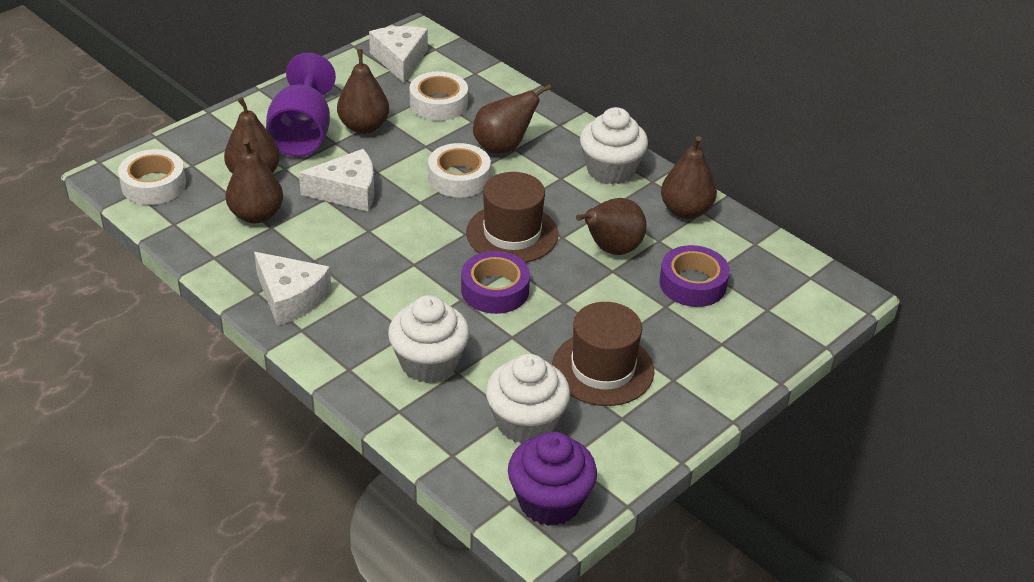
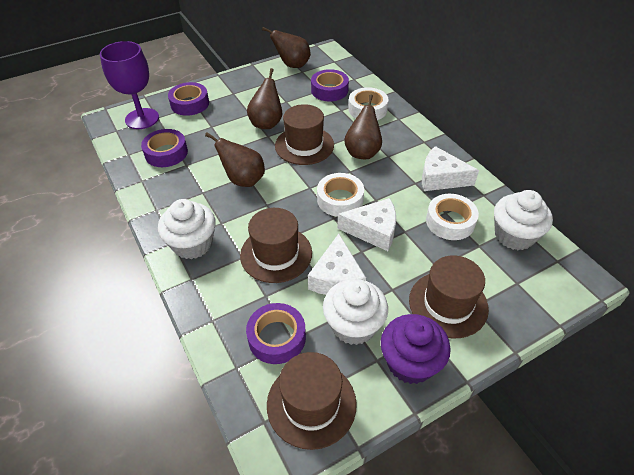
brown hat: 2 -> 4
brown pear: 6 -> 4
purple tape: 2 -> 4

